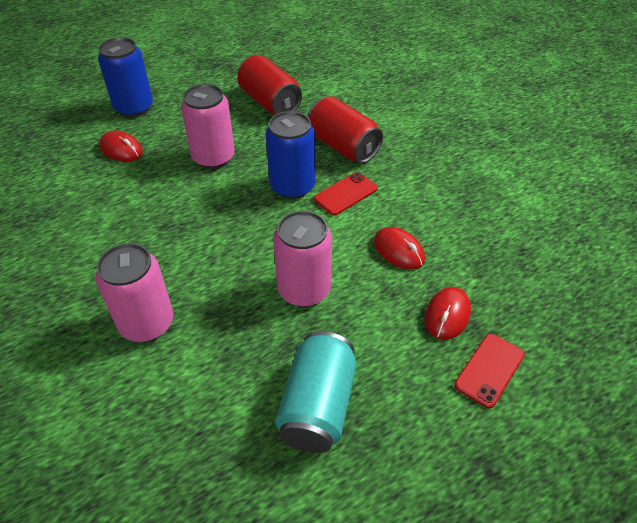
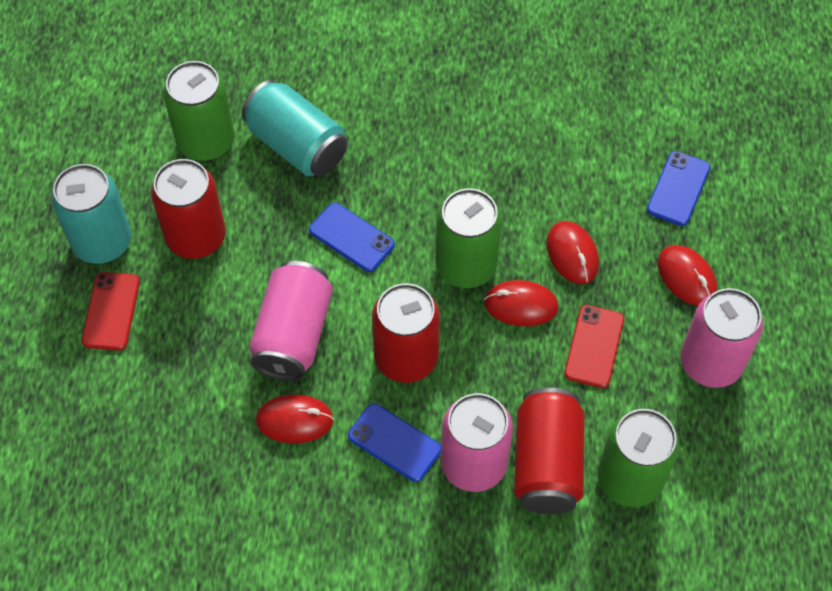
blue can: 2 -> 0
blue phone: 0 -> 3
green can: 0 -> 3
red can: 2 -> 3
red mouse: 3 -> 4
turquoise can: 1 -> 2

